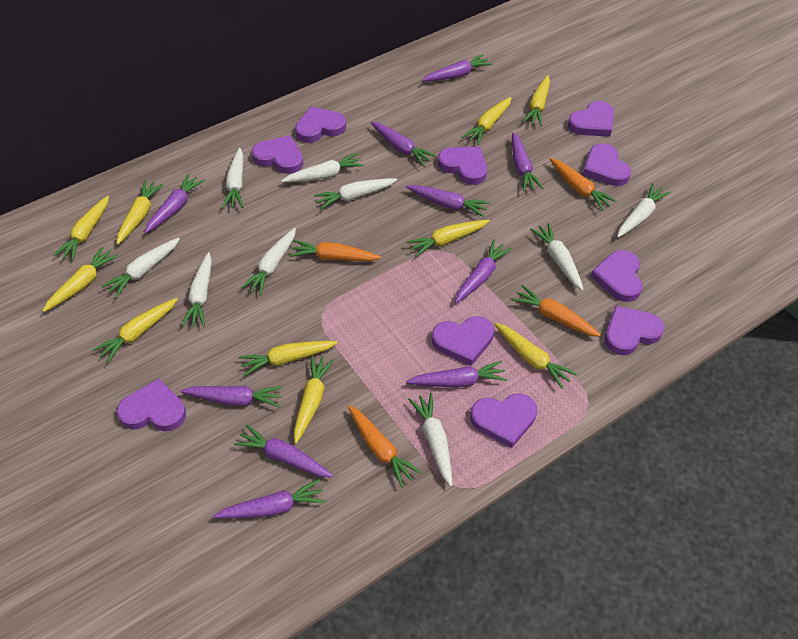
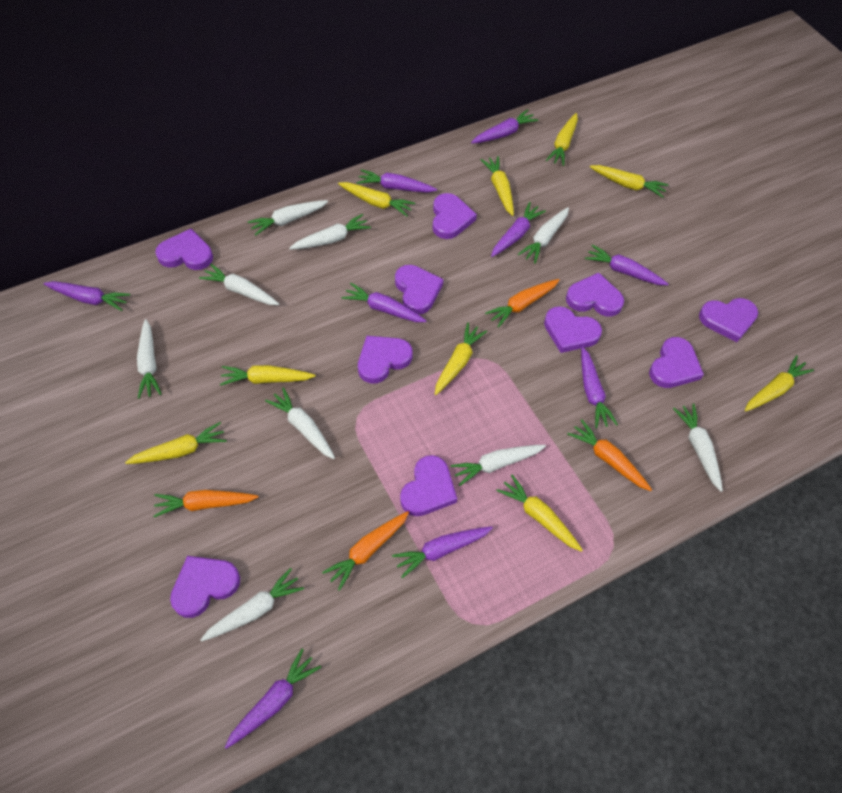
purple carrot: 10 -> 9
yellow carrot: 10 -> 9

